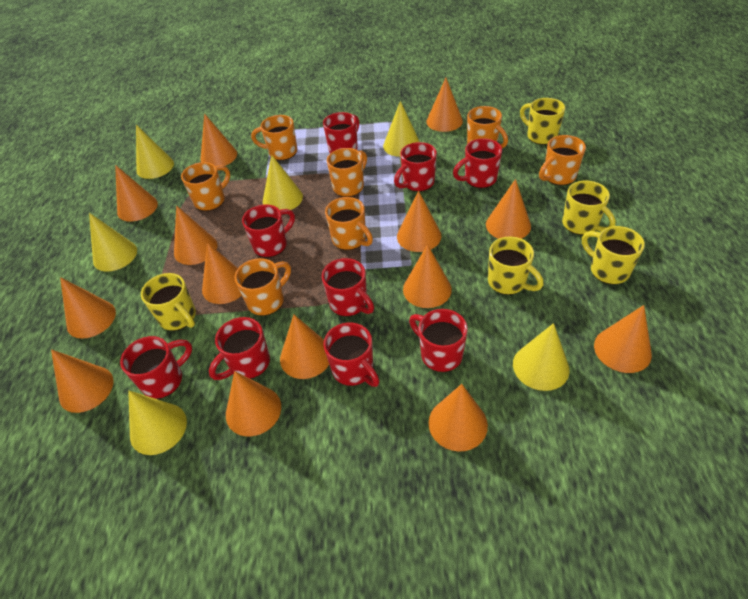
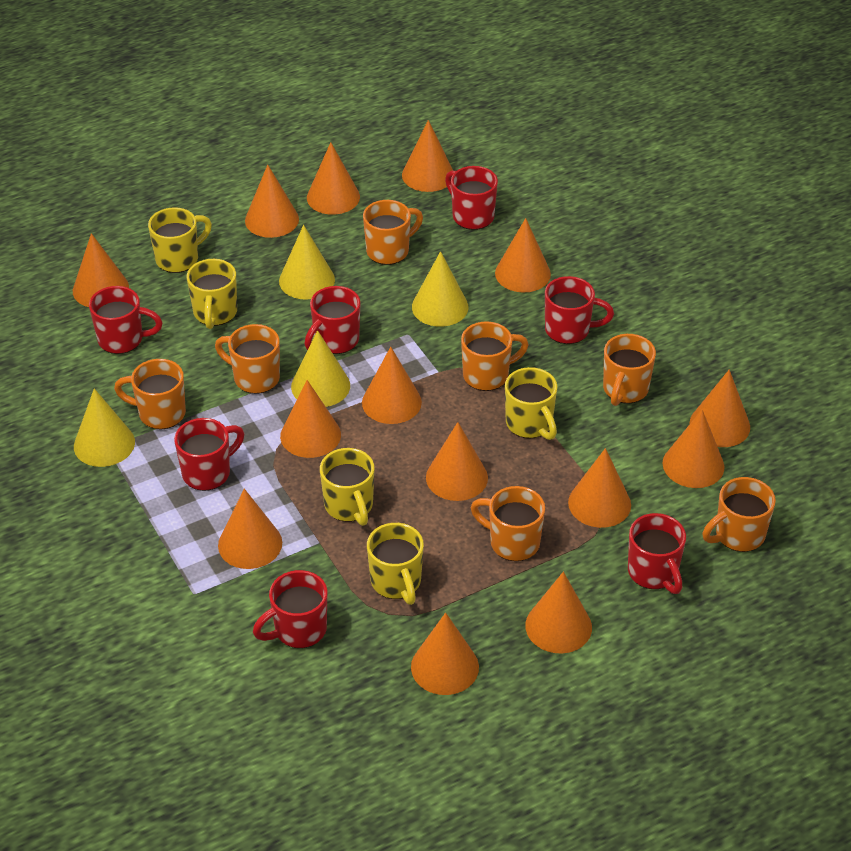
red mug: 9 -> 7
yellow cone: 6 -> 4

